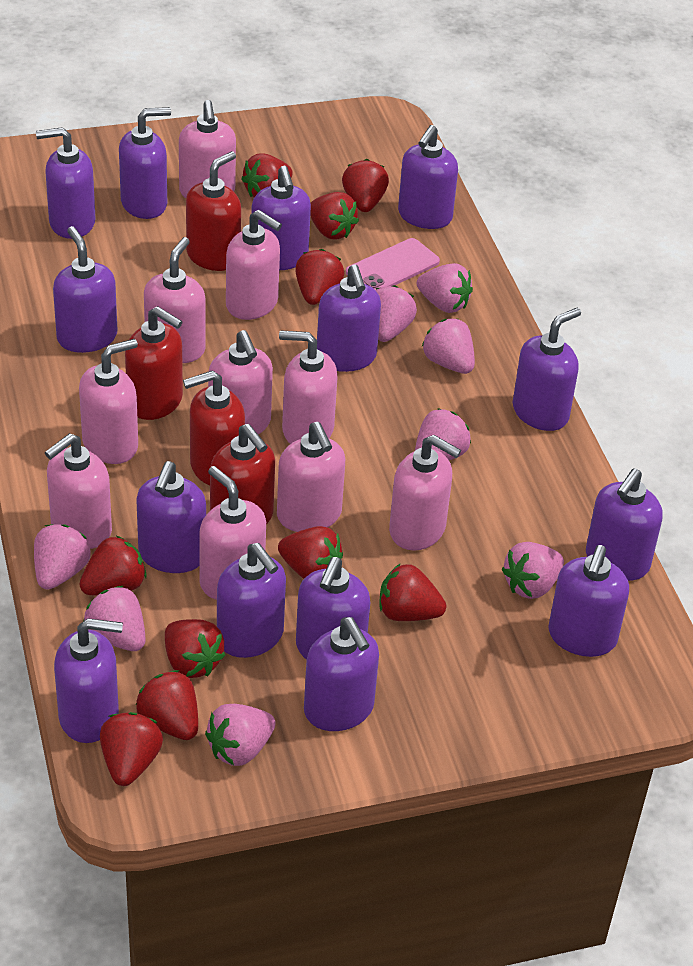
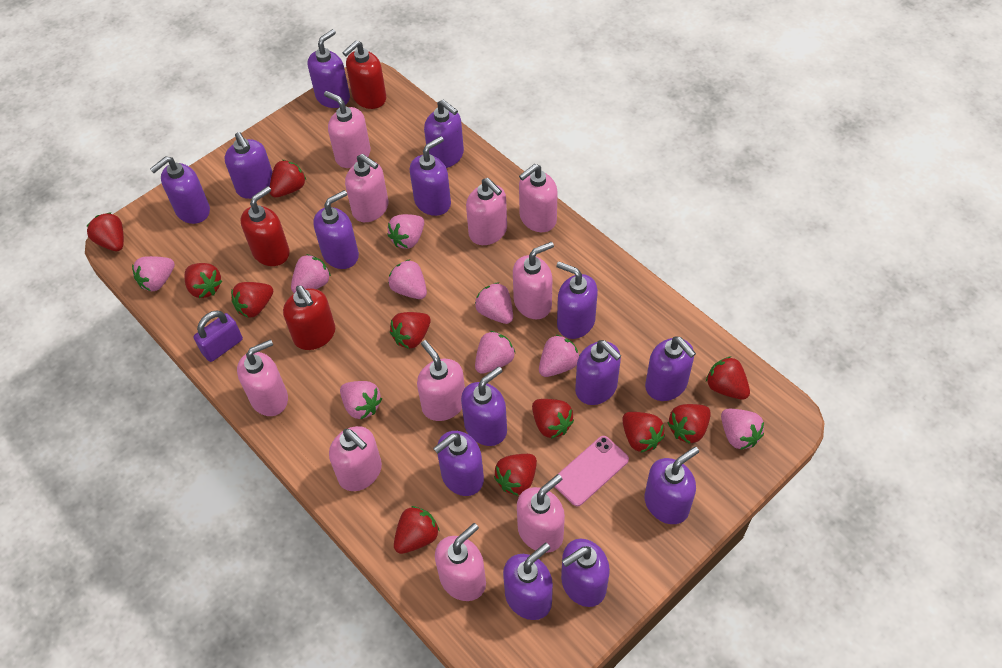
pink strawberry: 8 -> 9
purple padlock: 0 -> 1
red soap dispenser: 4 -> 3
red strawberry: 10 -> 11

